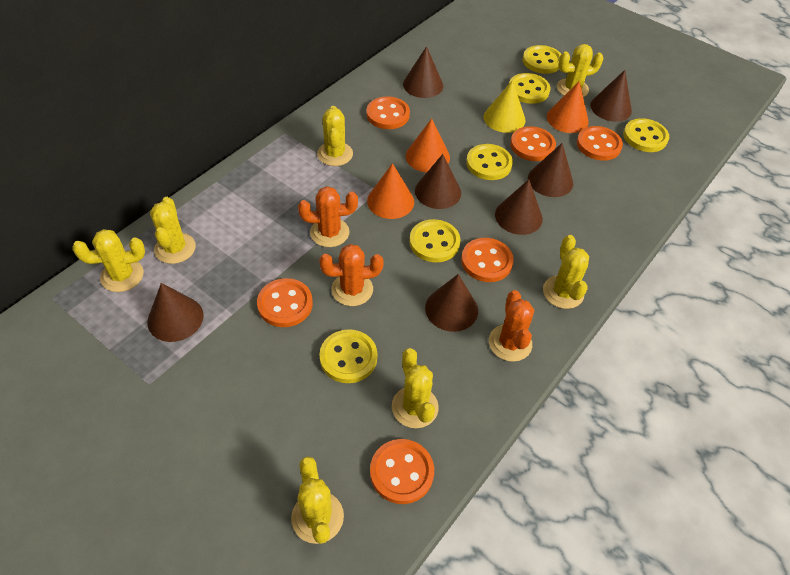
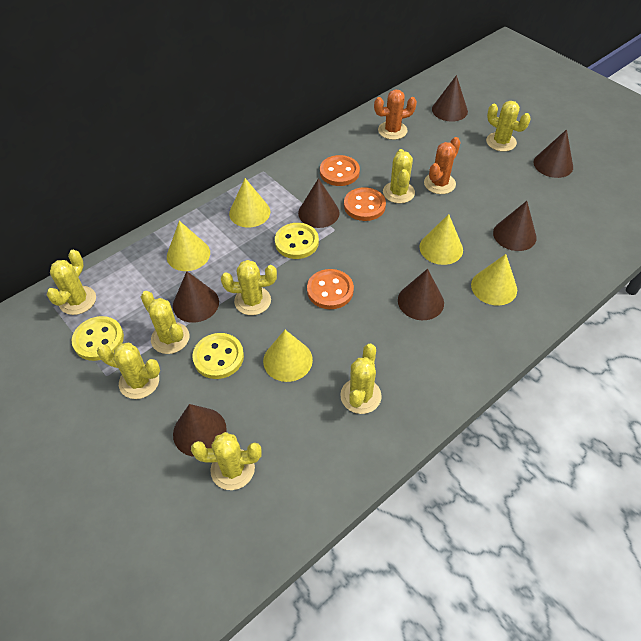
orange button: 6 -> 3
orange cactus: 3 -> 2
orange cone: 3 -> 0
yellow button: 6 -> 3
yellow cactus: 7 -> 8
yellow cone: 1 -> 5

